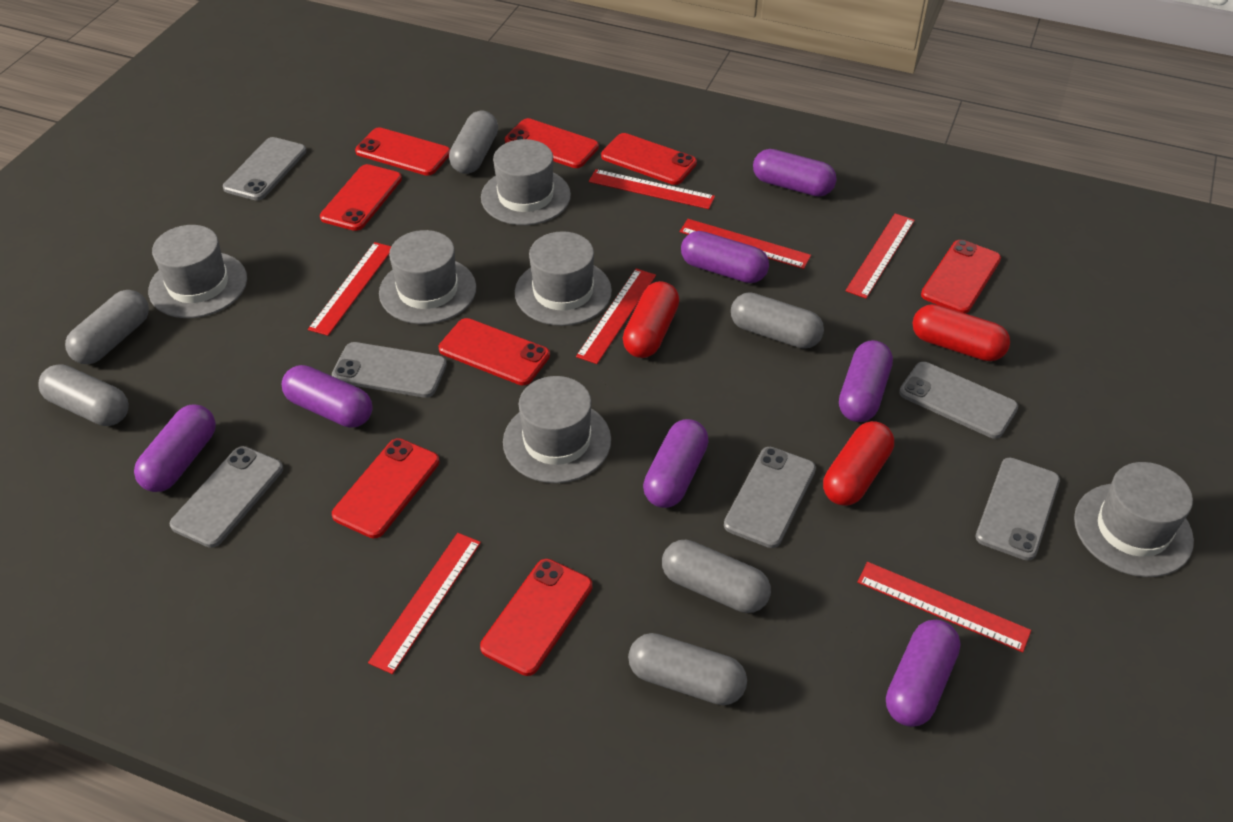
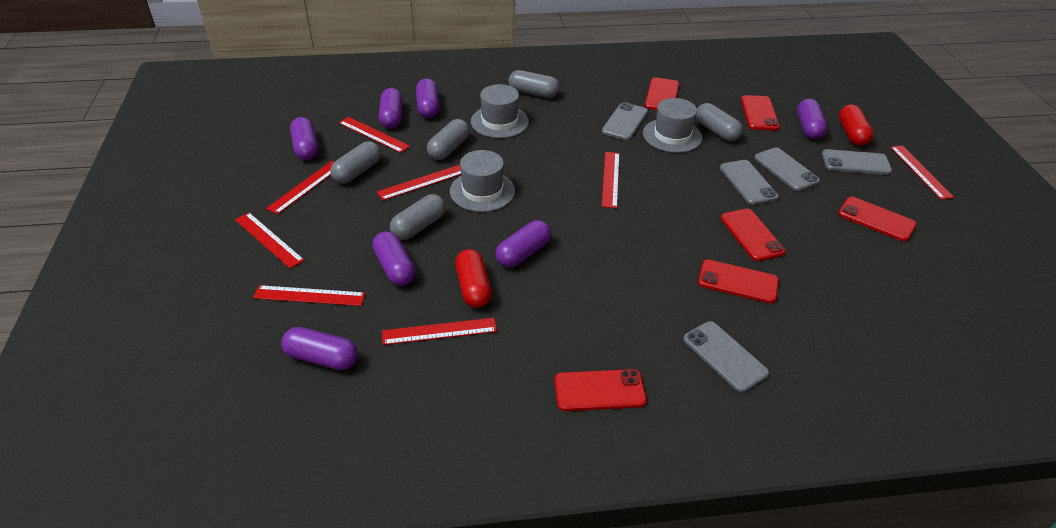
grey capsule: 6 -> 5
grey hat: 6 -> 3
grey phone: 6 -> 5
red capsule: 3 -> 2
red phone: 8 -> 6
red ruler: 7 -> 8

